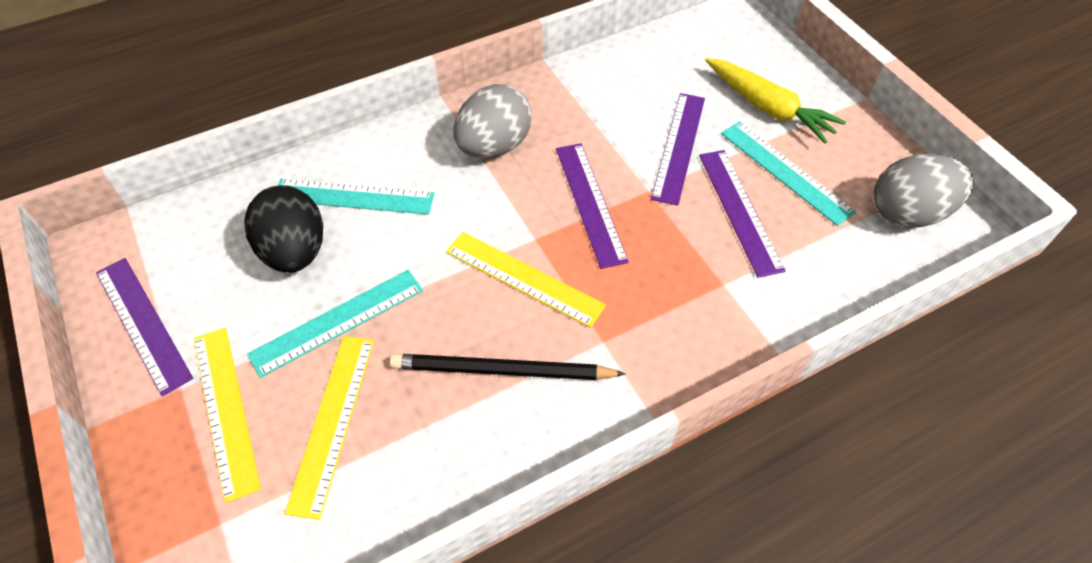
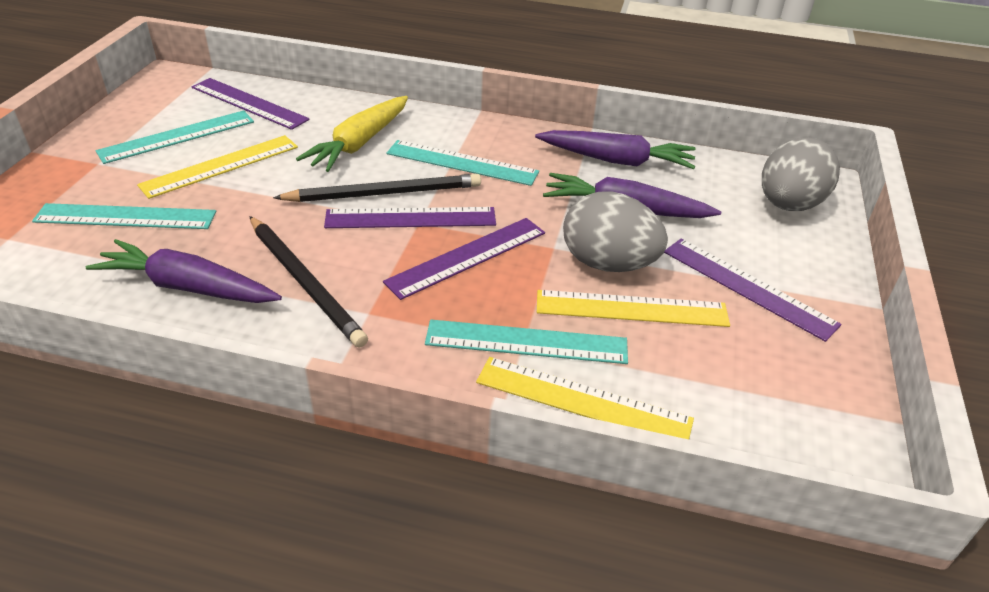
black egg: 1 -> 0
black pencil: 1 -> 2
purple carrot: 0 -> 3
turquoise ruler: 3 -> 4

